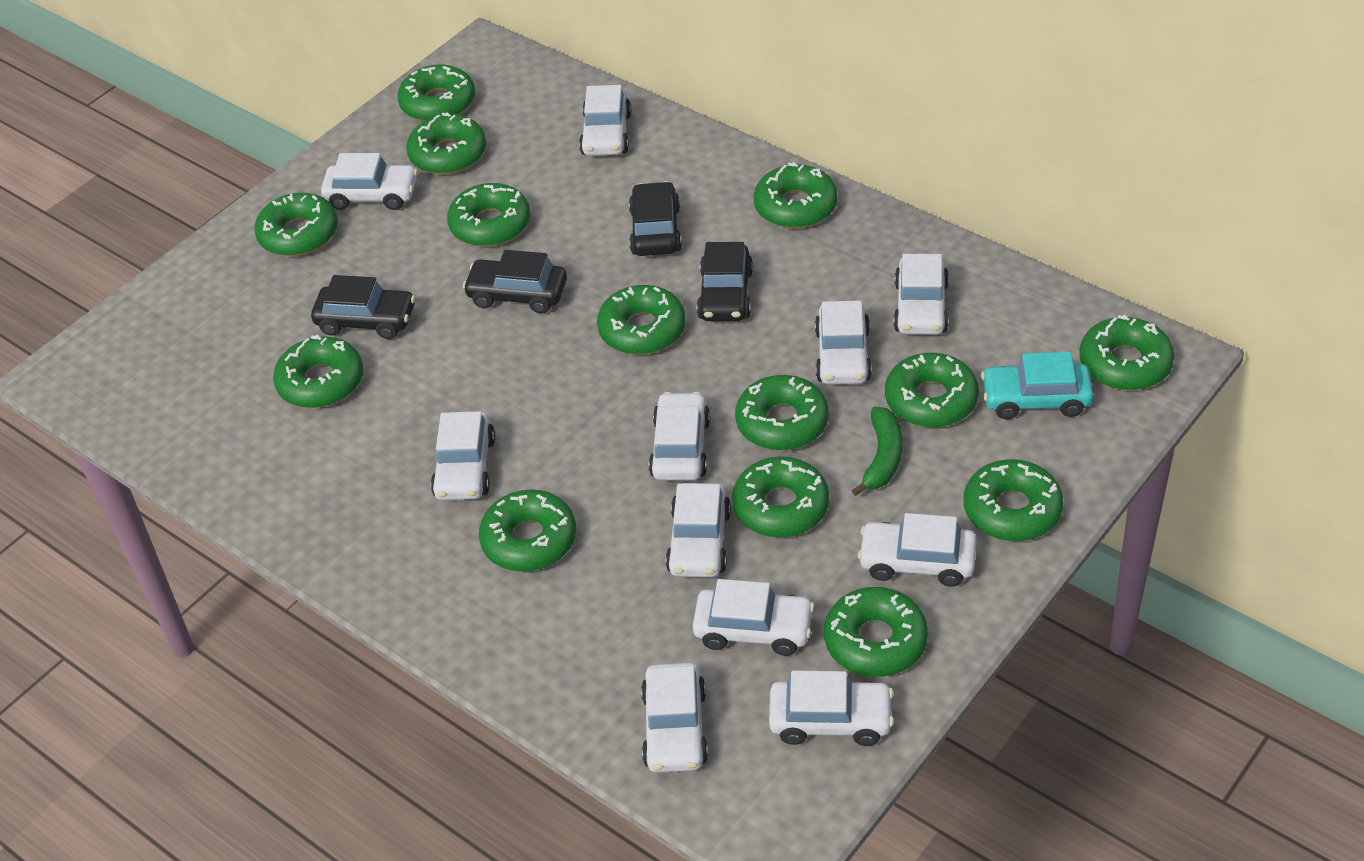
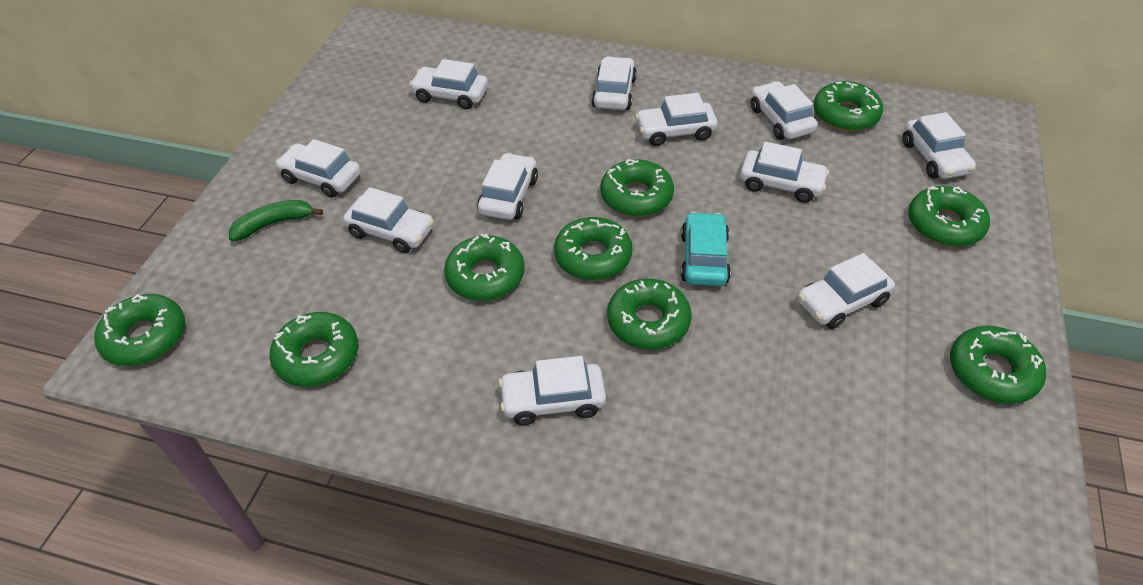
black car: 4 -> 0
green donut: 14 -> 9

